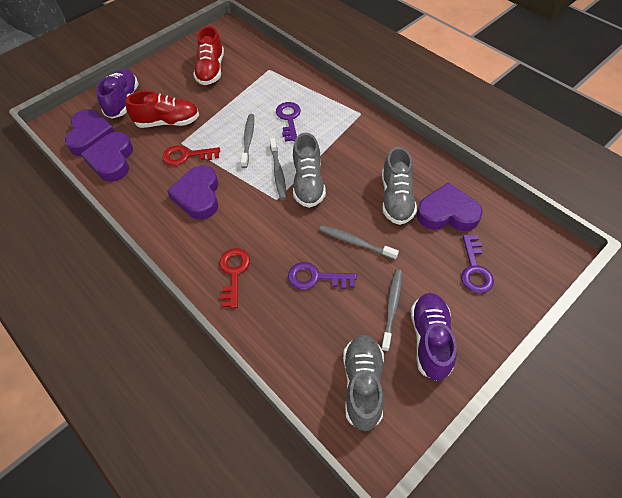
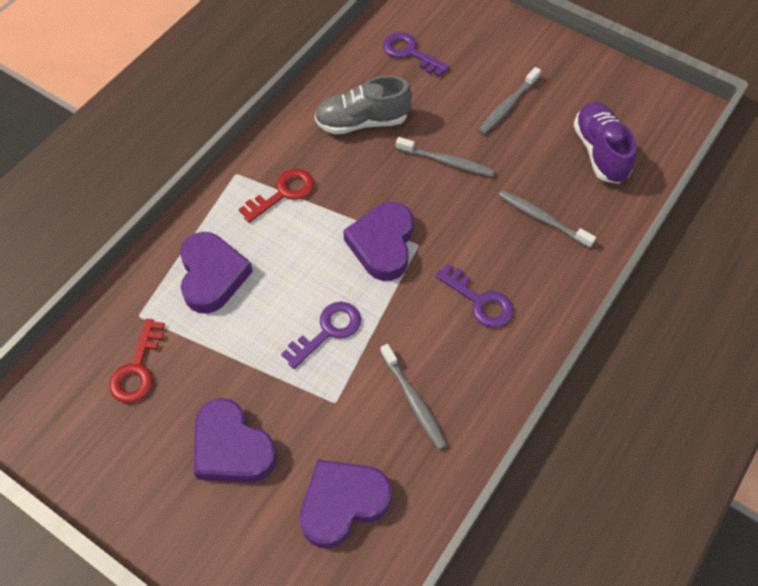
grey shoe: 3 -> 1
purple shoe: 2 -> 1
red shoe: 2 -> 0

